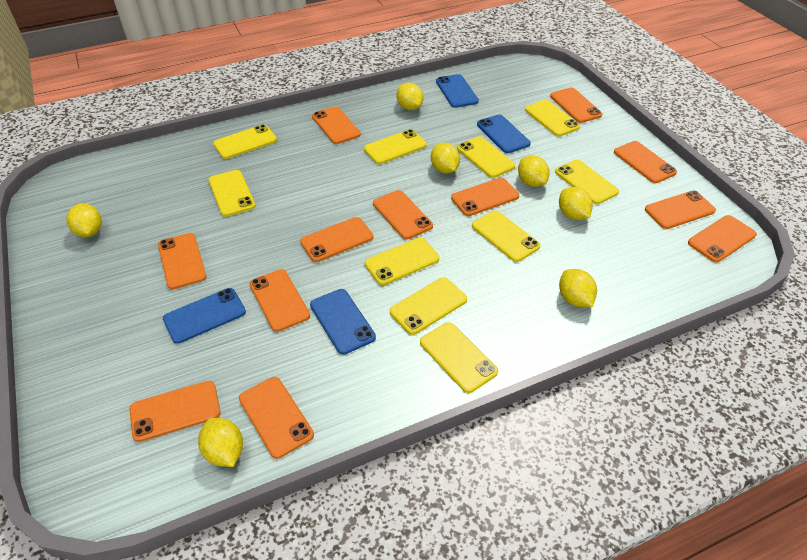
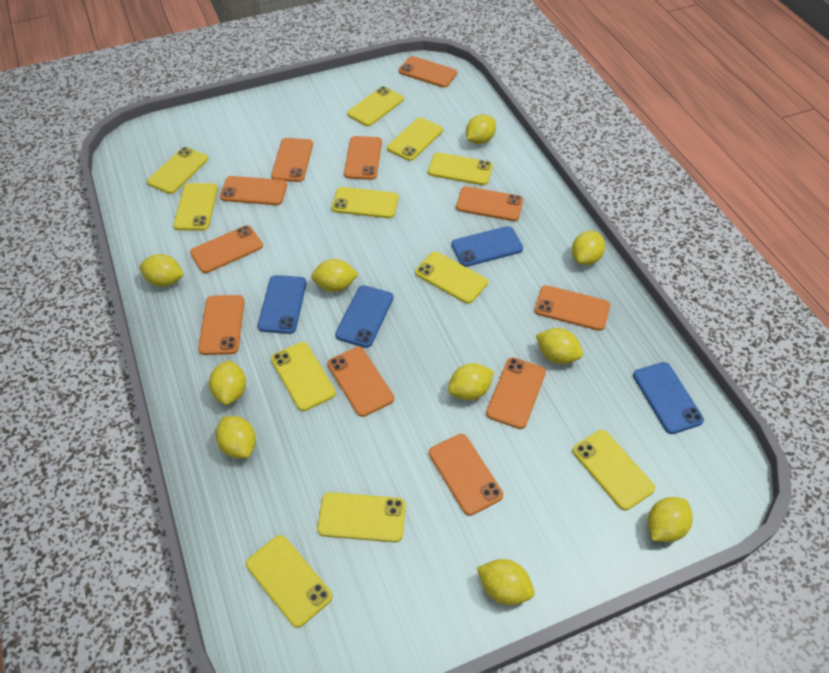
orange phone: 12 -> 11
yellow lemon: 7 -> 10
yellow phone: 10 -> 11

